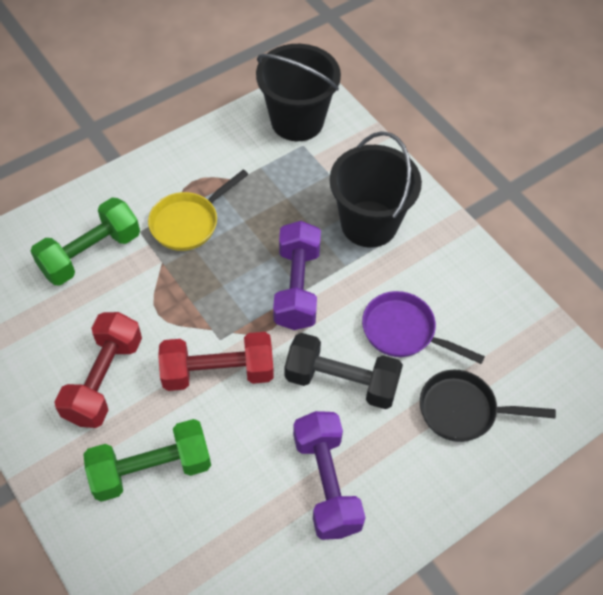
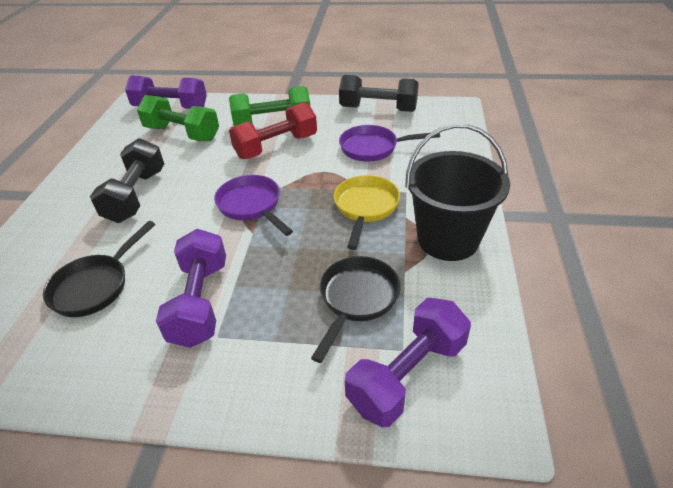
black bucket: 2 -> 1
black dumbbell: 1 -> 2
black pan: 1 -> 2
purple dumbbell: 2 -> 3
purple pan: 1 -> 2
red dumbbell: 2 -> 1

